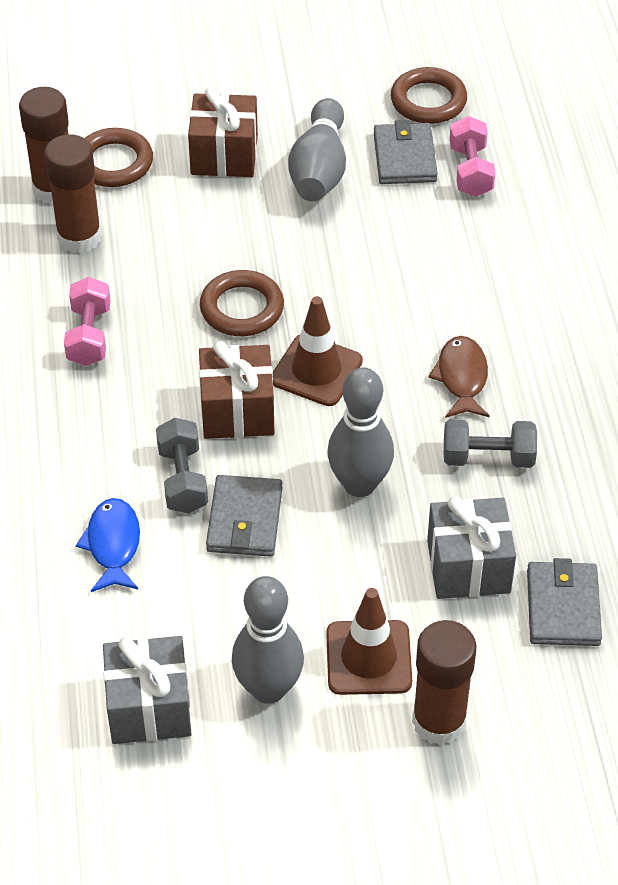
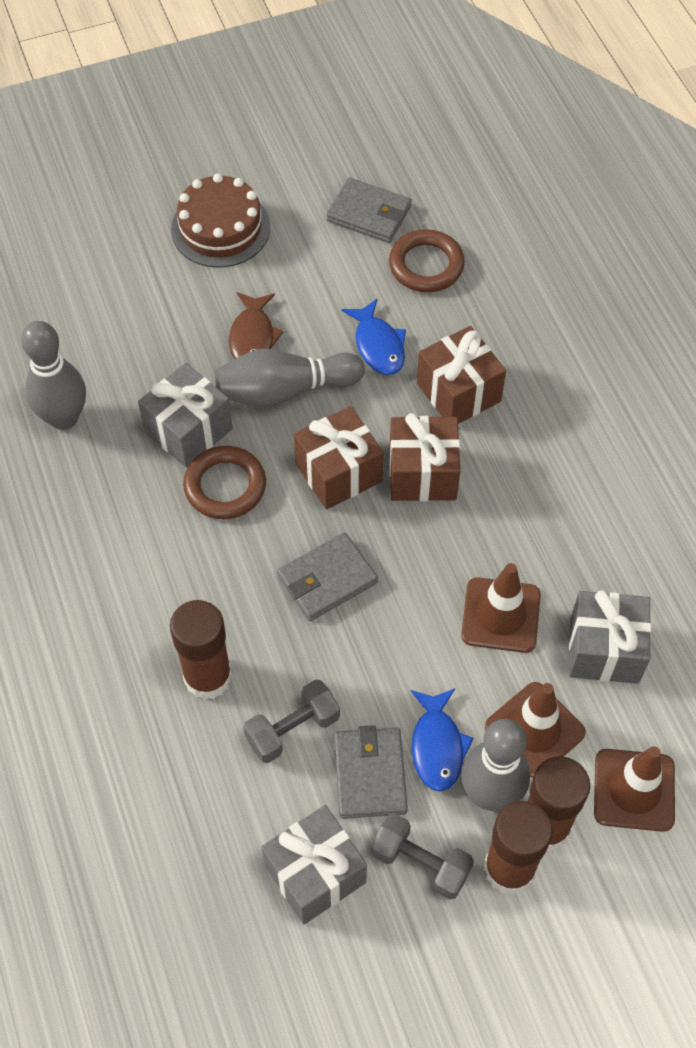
blue fish: 1 -> 2
brown cake: 0 -> 1
brown gift: 2 -> 3
brown ring: 3 -> 2
brown traffic cone: 2 -> 3
grey gift: 2 -> 3
pink dumbbell: 2 -> 0

